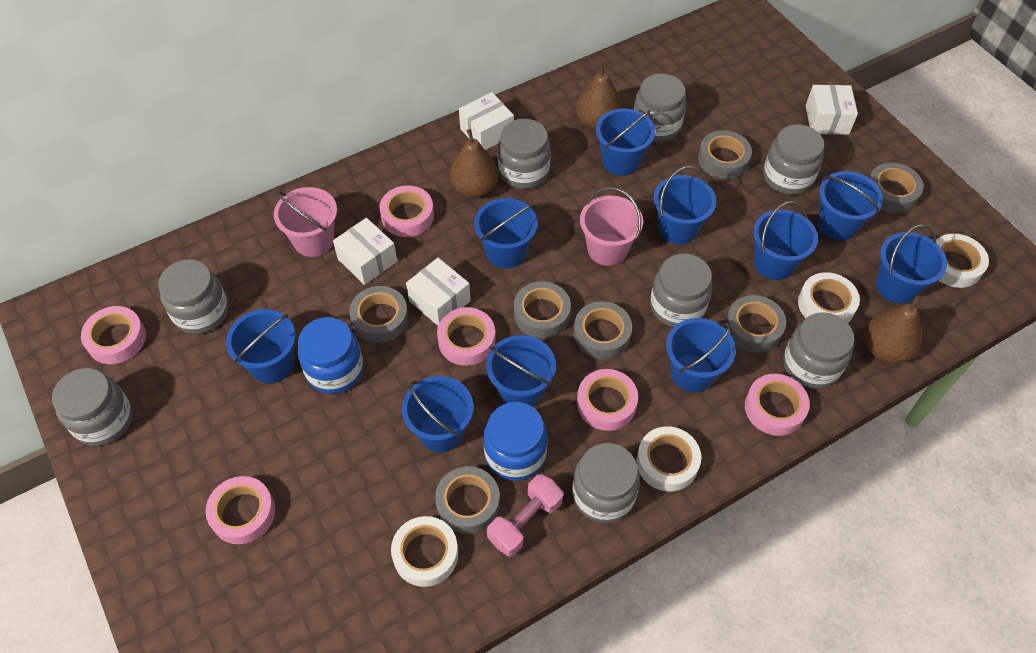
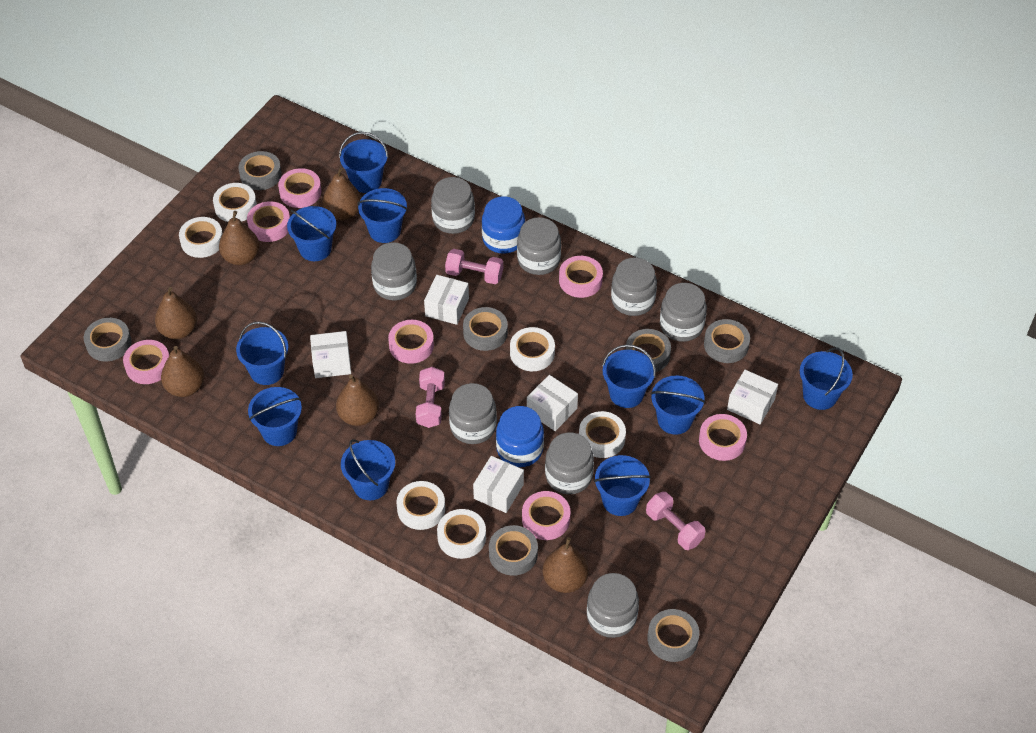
brown pear: 3 -> 6
pink bucket: 2 -> 0
pink dumbbell: 1 -> 3
pink tape: 6 -> 7
white box: 4 -> 5
white tape: 4 -> 6

